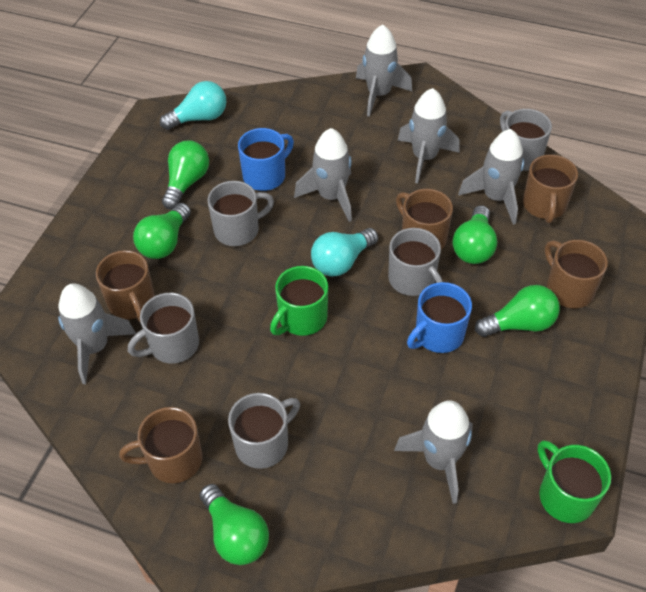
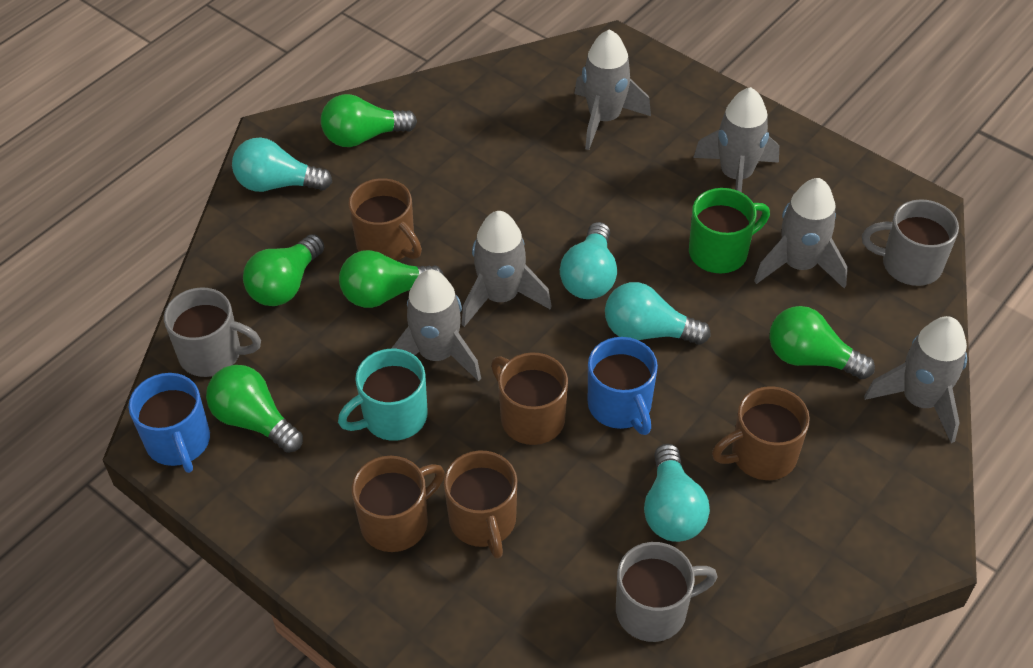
green mug: 2 -> 1
grey mug: 5 -> 3
turquoise light bulb: 2 -> 4
turquoise mug: 0 -> 1

